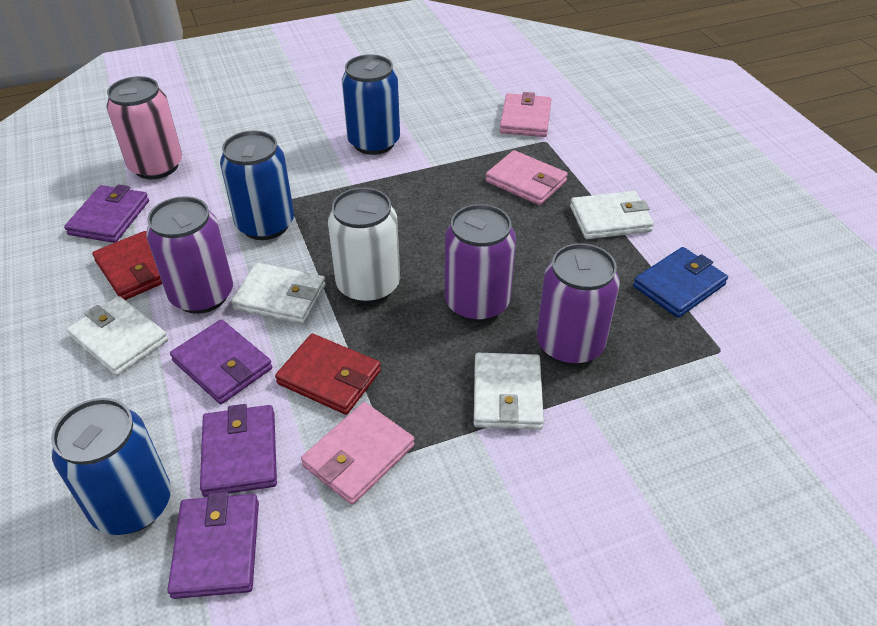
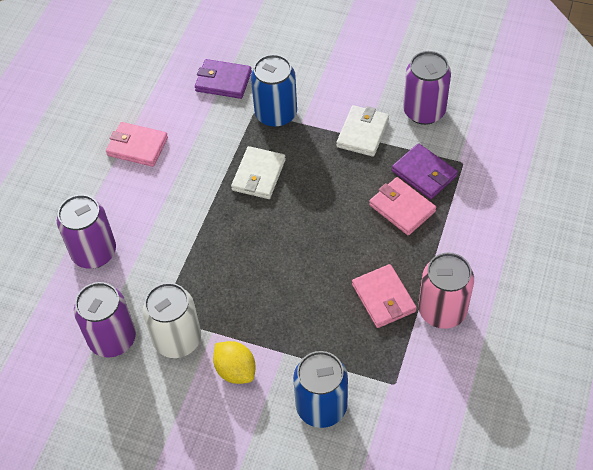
blue can: 3 -> 2
blue wallet: 1 -> 0
purple wallet: 4 -> 2
red wallet: 2 -> 0
white wallet: 4 -> 2
yellow lemon: 0 -> 1

